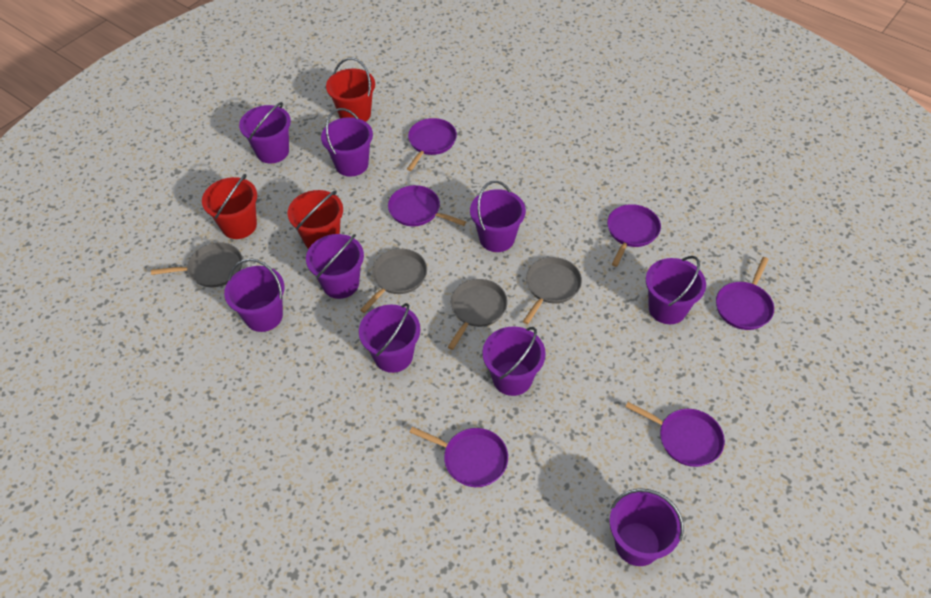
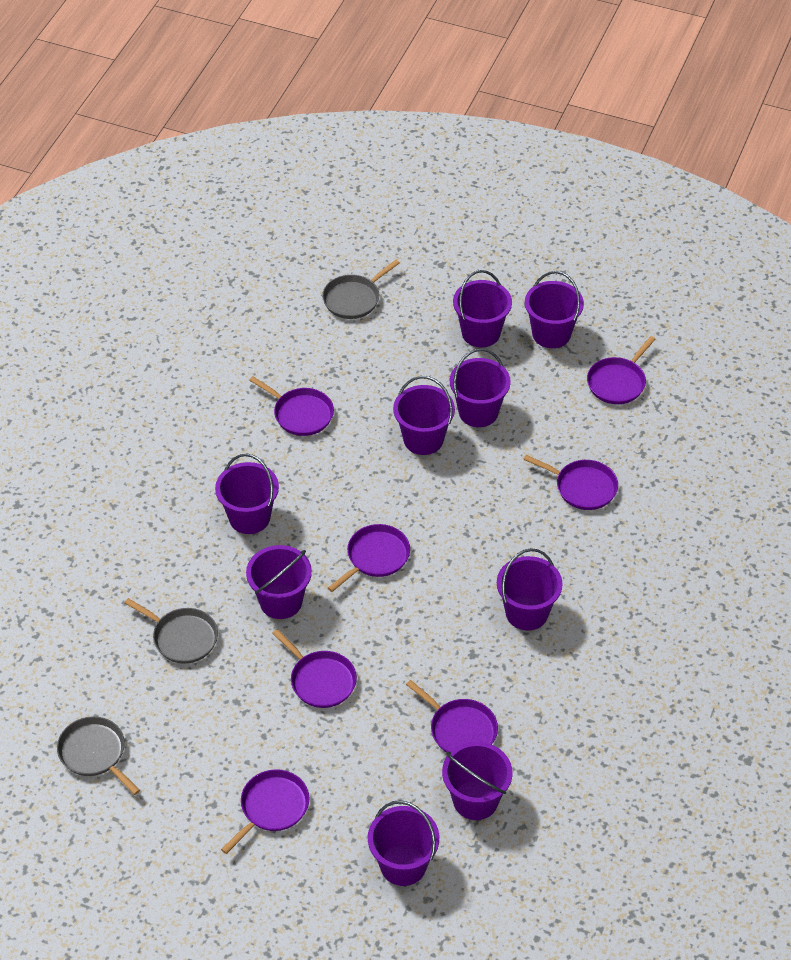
grey pan: 4 -> 3
purple pan: 6 -> 7
red bucket: 3 -> 0

